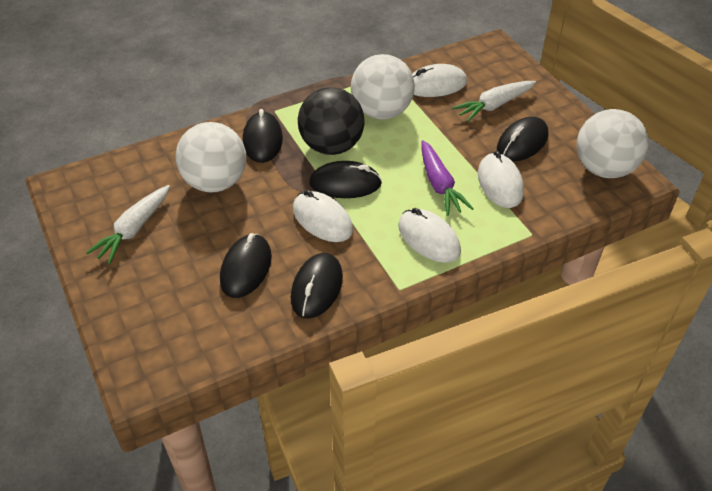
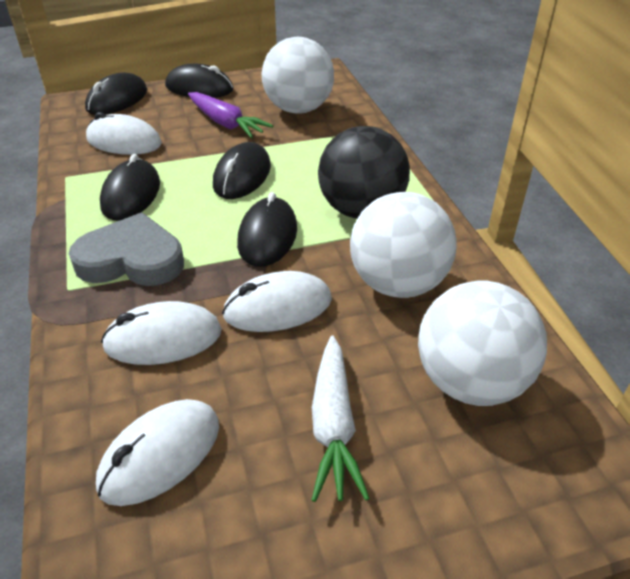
grey heart: 0 -> 1
white carrot: 2 -> 1

